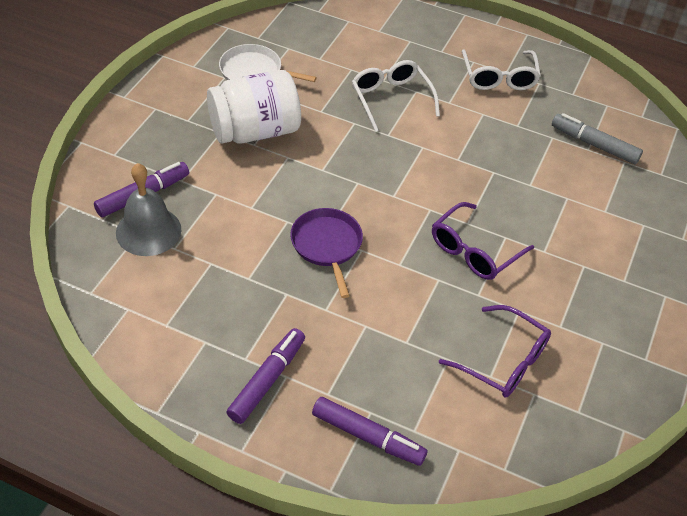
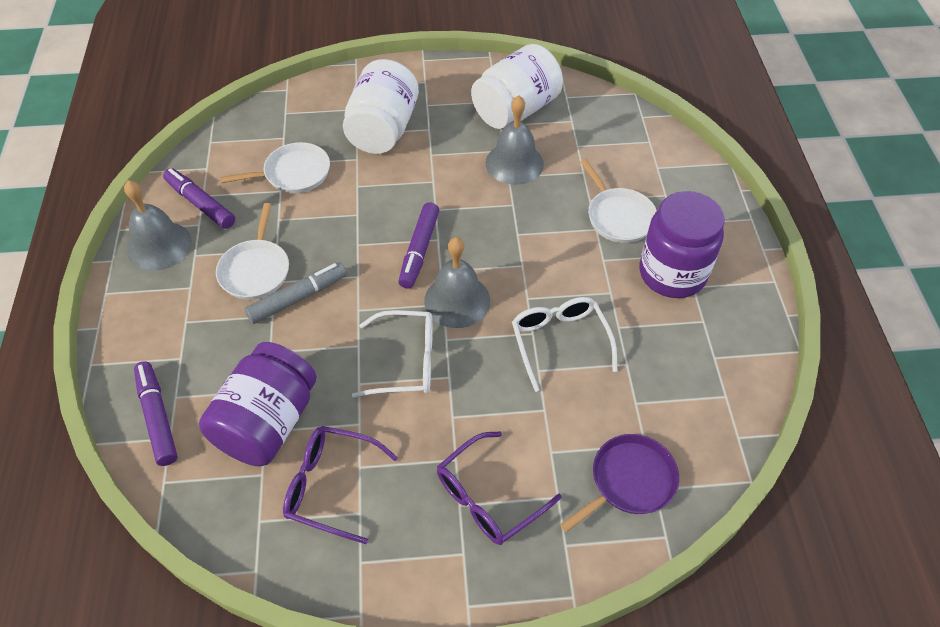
grey bell: 1 -> 3
purple jar: 0 -> 2
white jar: 1 -> 2
white pan: 1 -> 3

